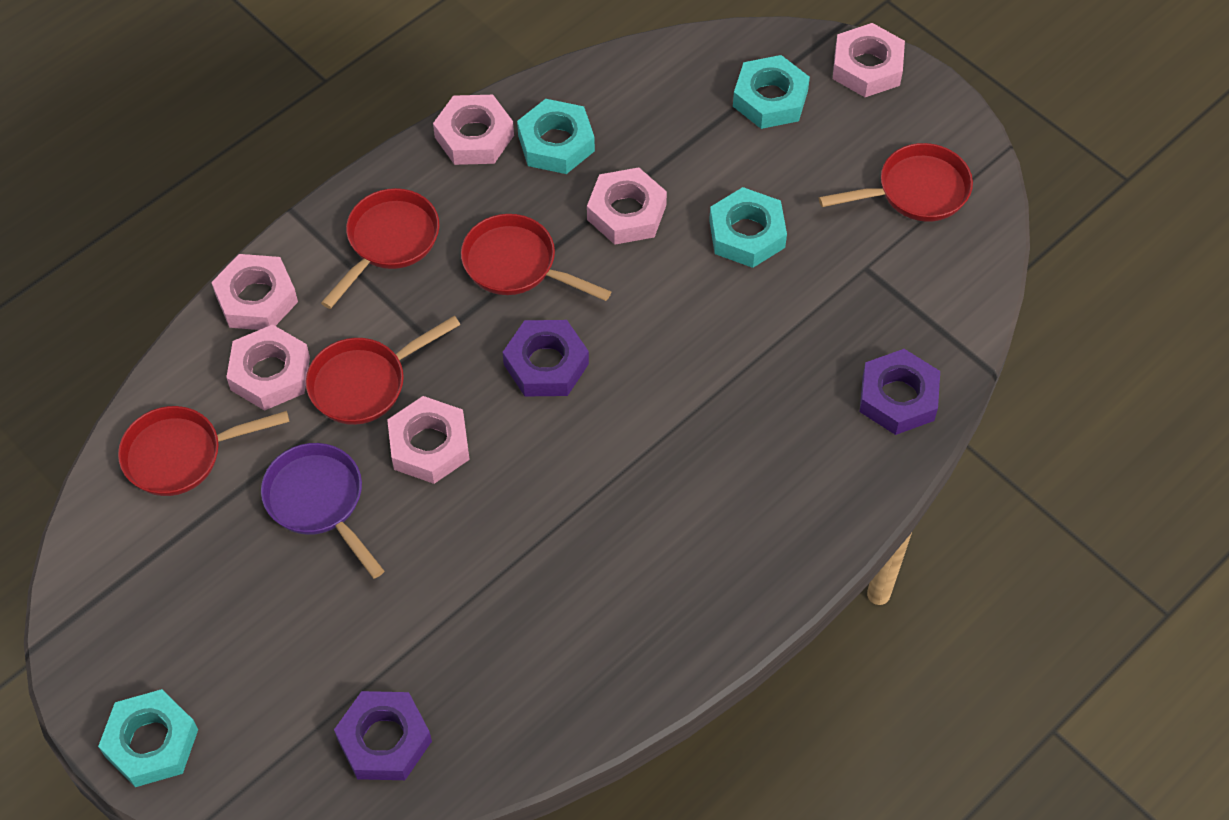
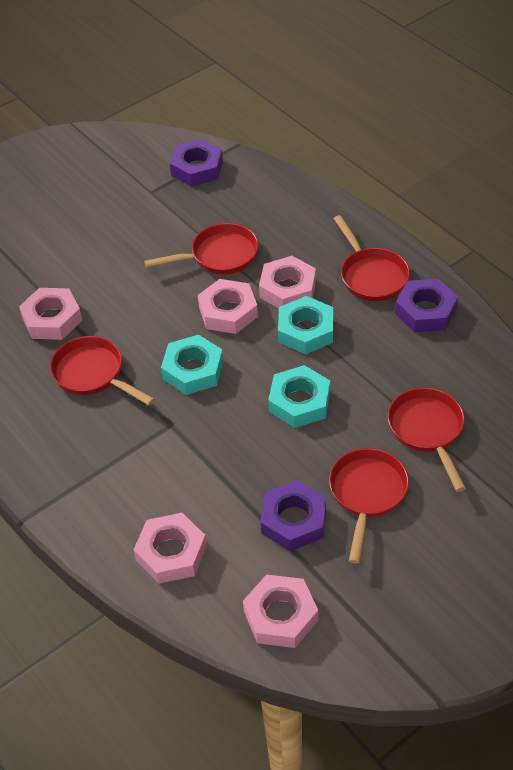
pink nut: 6 -> 5
purple pan: 1 -> 0
turquoise nut: 4 -> 3

